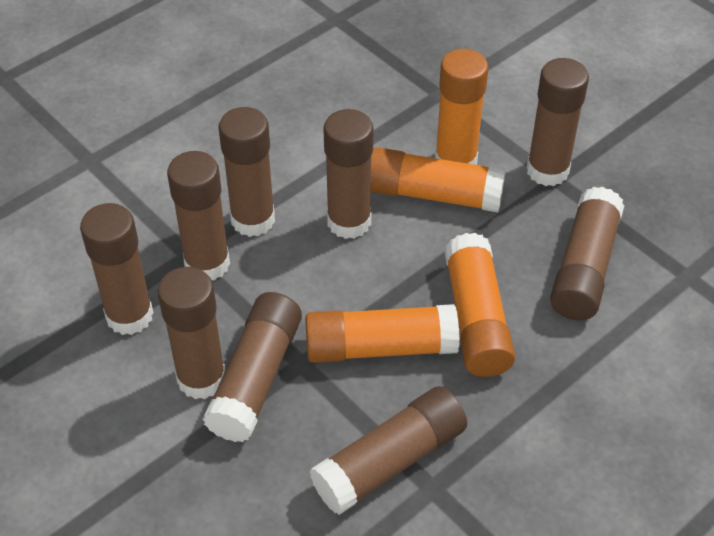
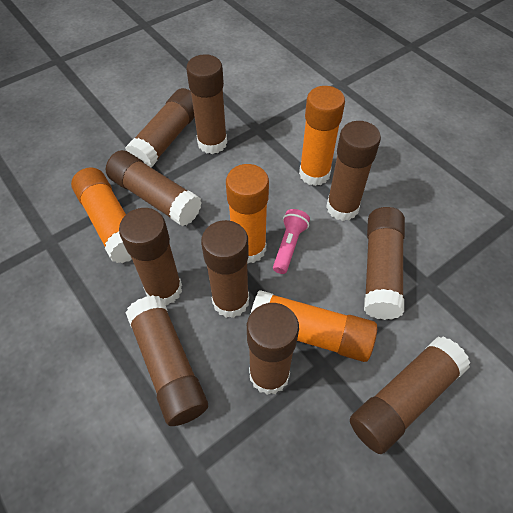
brown glue stick: 9 -> 10
pink flashlight: 0 -> 1

